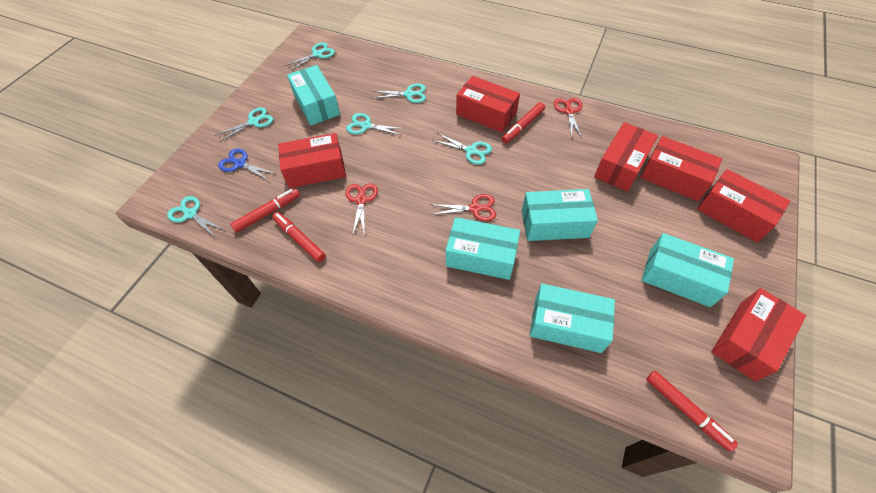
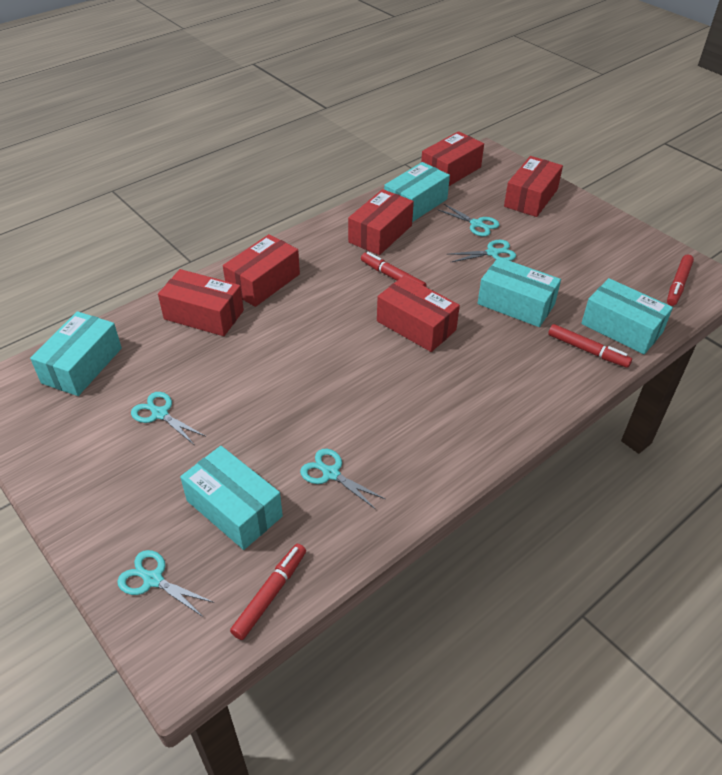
blue scissors: 1 -> 0
red scissors: 3 -> 0
turquoise scissors: 6 -> 5

